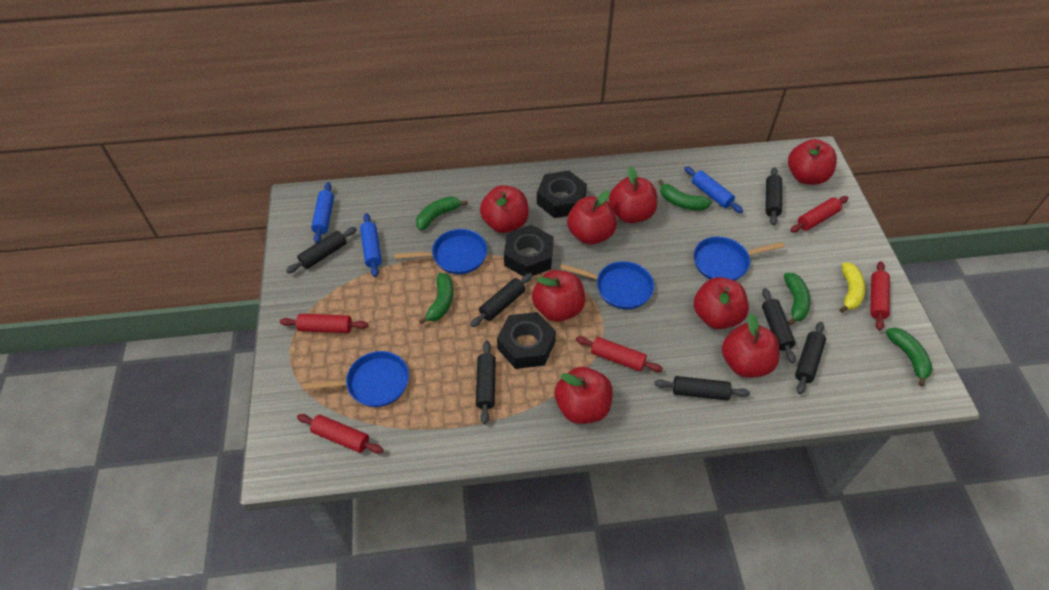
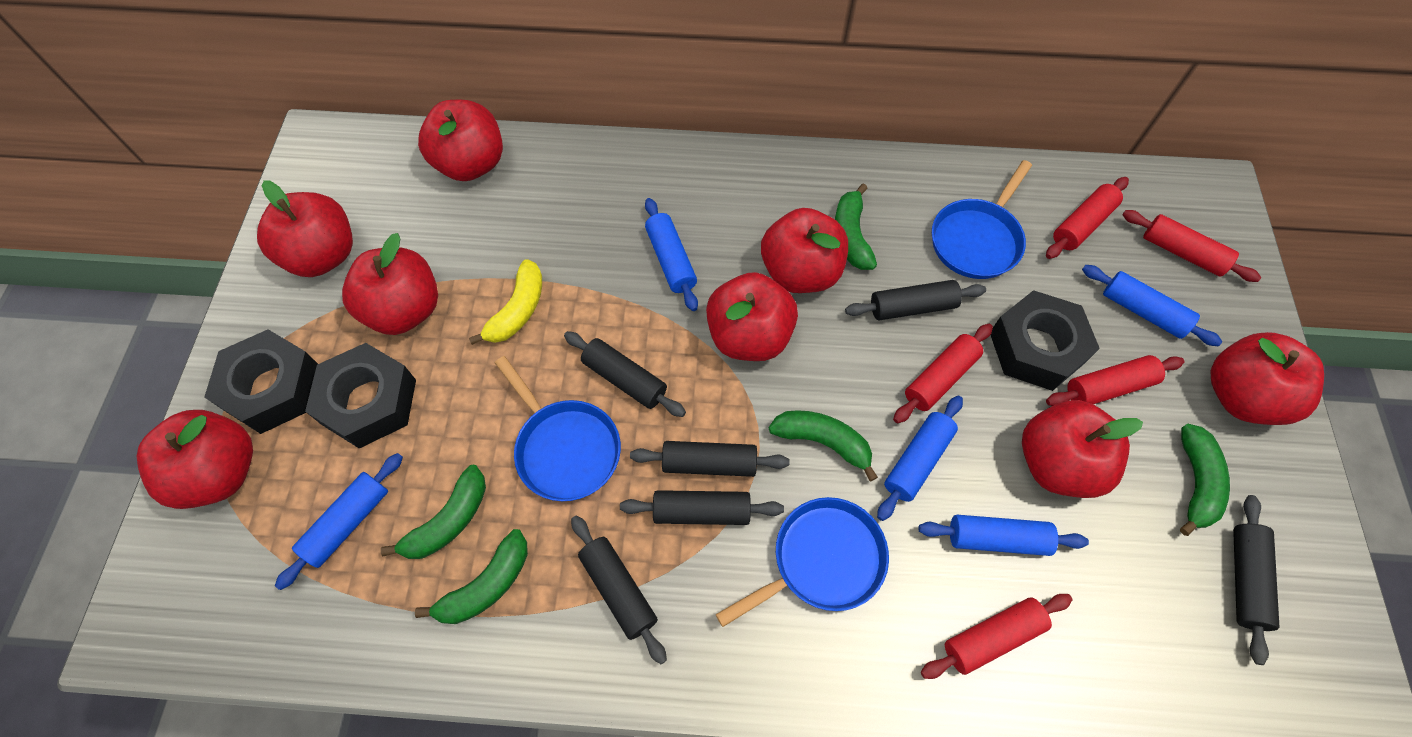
black rolling pin: 7 -> 6
blue pan: 4 -> 3
blue rolling pin: 3 -> 5

